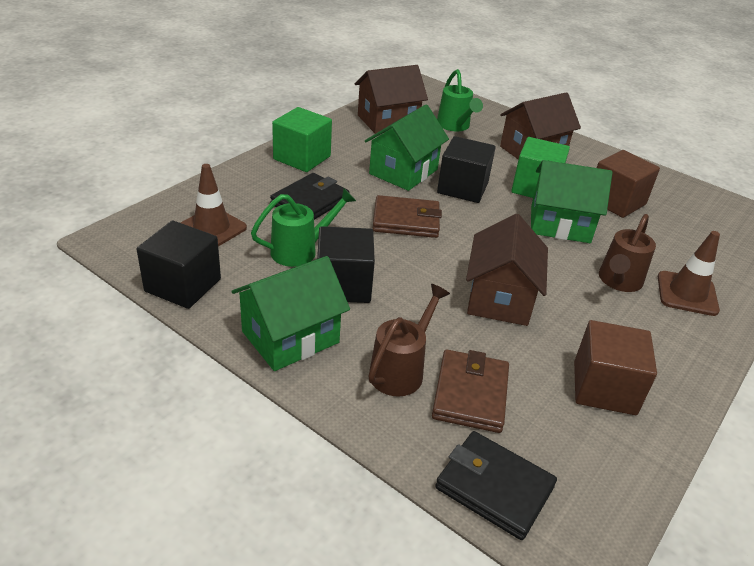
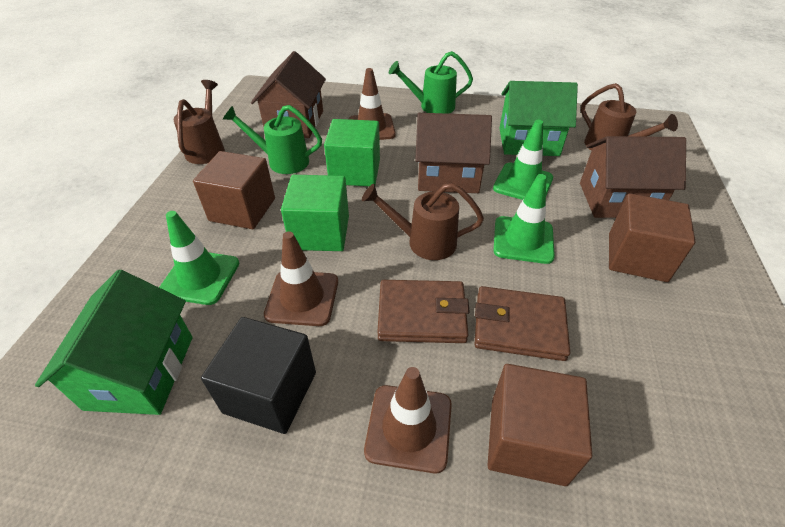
black cube: 3 -> 1
black wallet: 2 -> 0
brown cube: 2 -> 3
brown traffic cone: 2 -> 3
brown watering can: 2 -> 3
green house: 3 -> 2
green traffic cone: 0 -> 3

